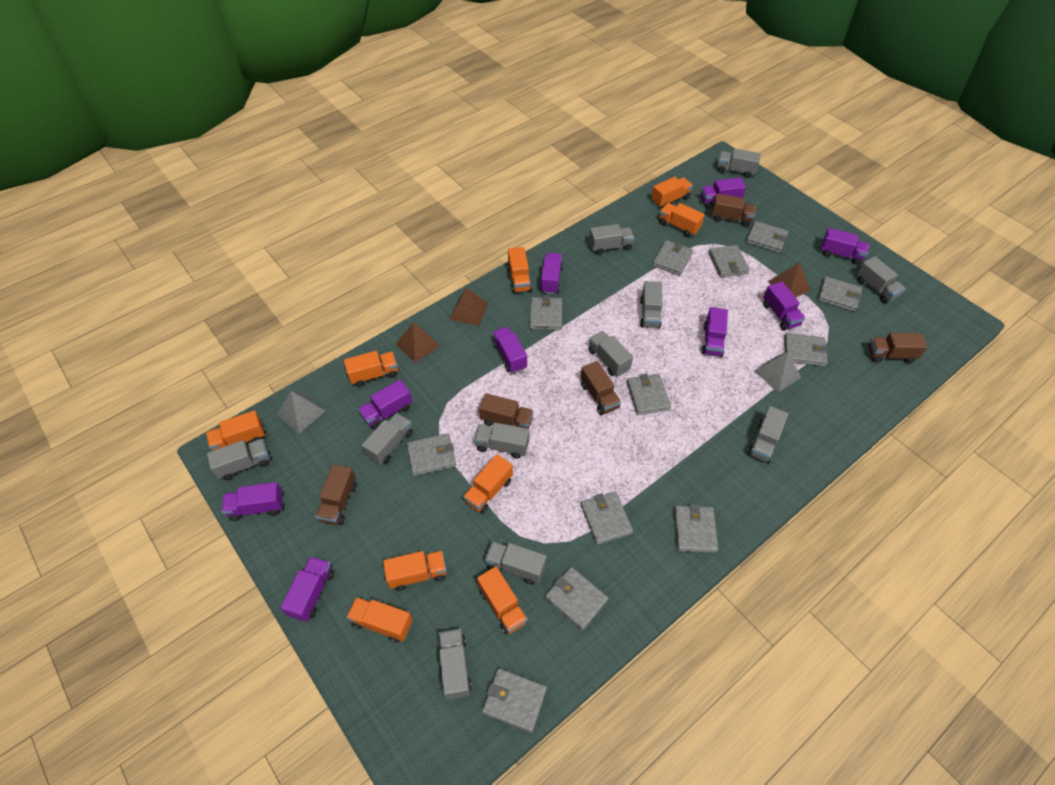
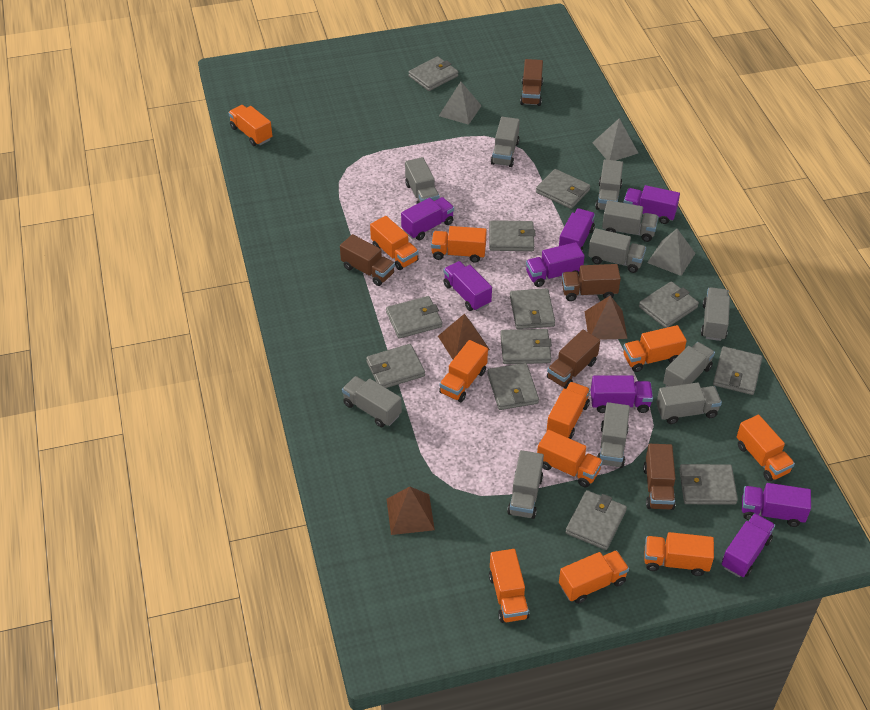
grey pyramid: 2 -> 3
orange truck: 9 -> 11
purple truck: 9 -> 8

